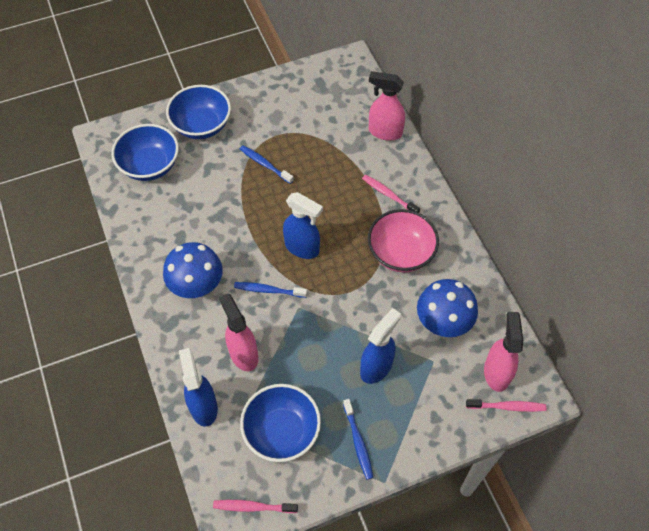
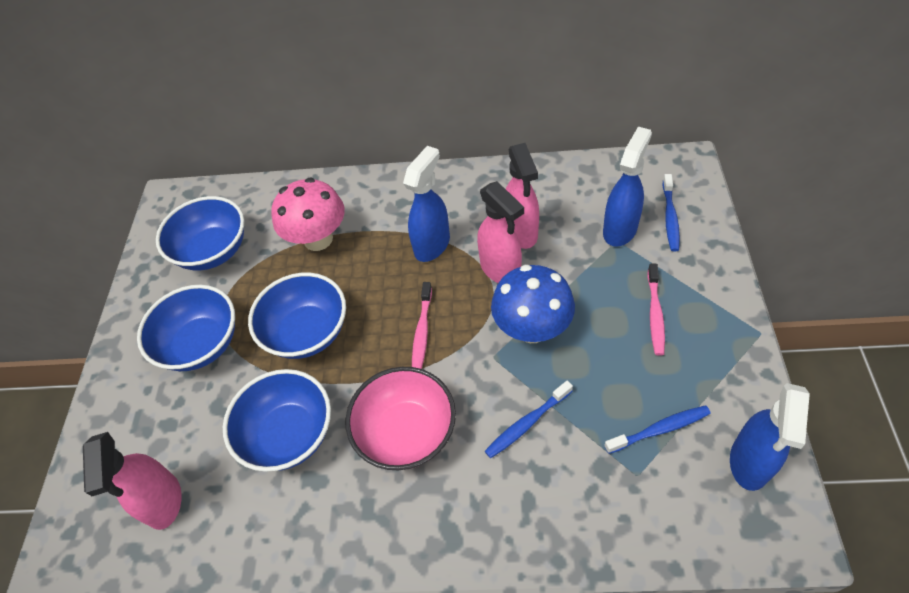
blue bowl: 3 -> 4
blue mushroom: 2 -> 1
pink mushroom: 0 -> 1
pink toothbrush: 3 -> 2

